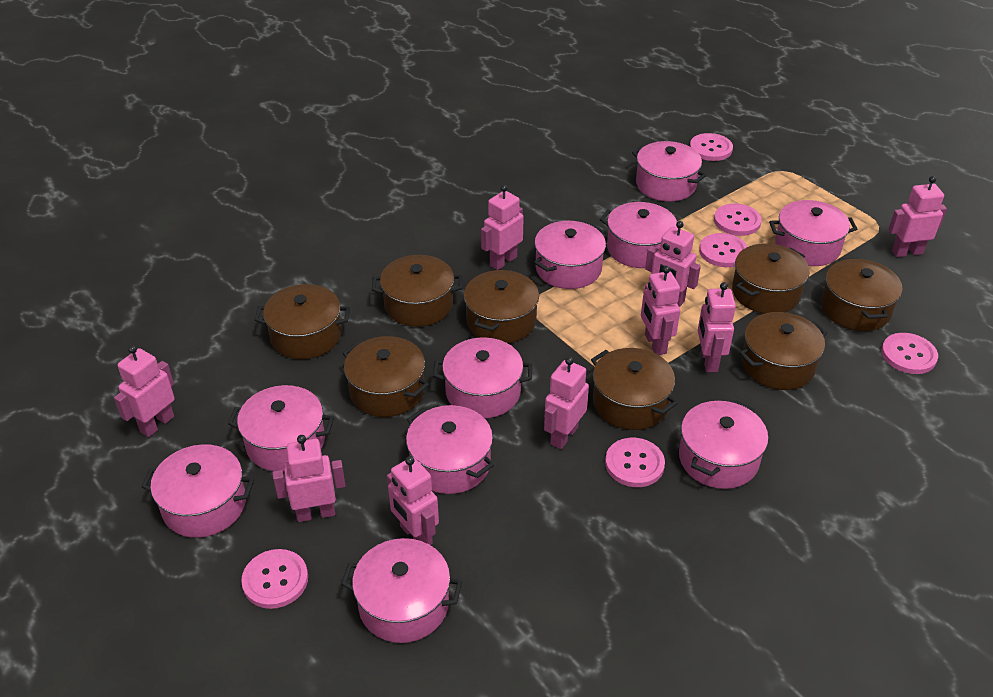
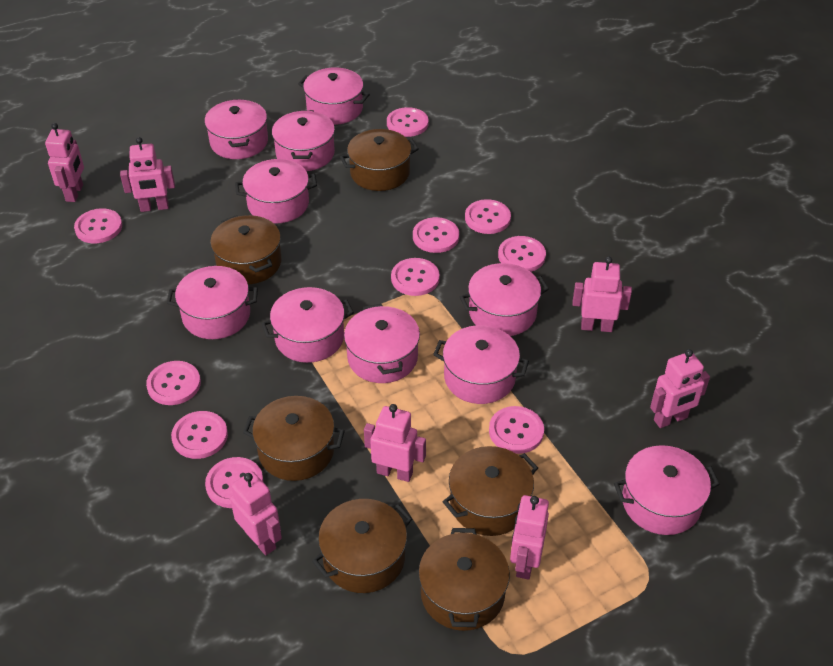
brown pot: 8 -> 6
pink button: 6 -> 10
pink robot: 9 -> 7

